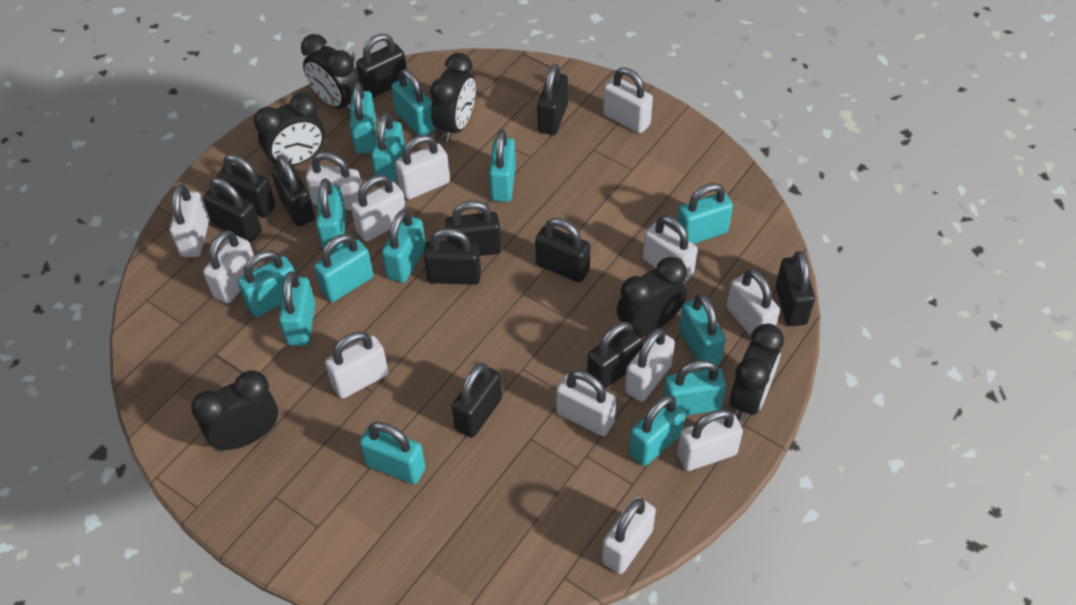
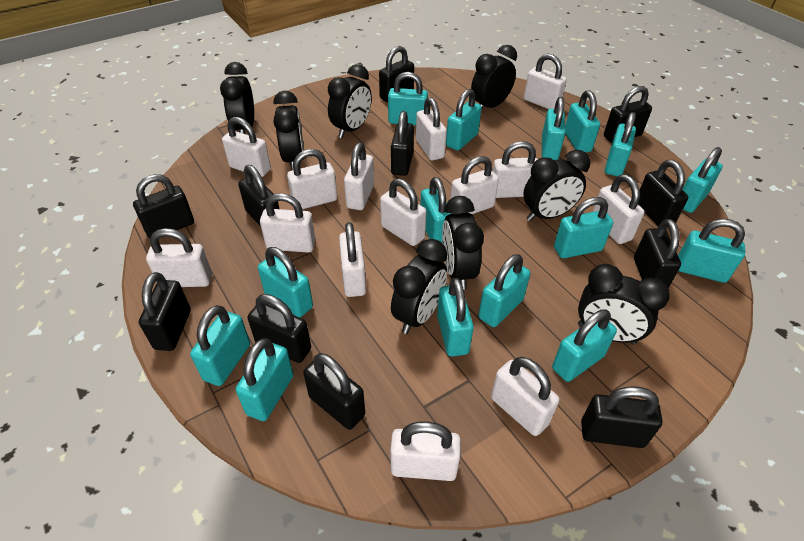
black clock: 6 -> 8
turquoise padlock: 14 -> 15
white padlock: 13 -> 14

